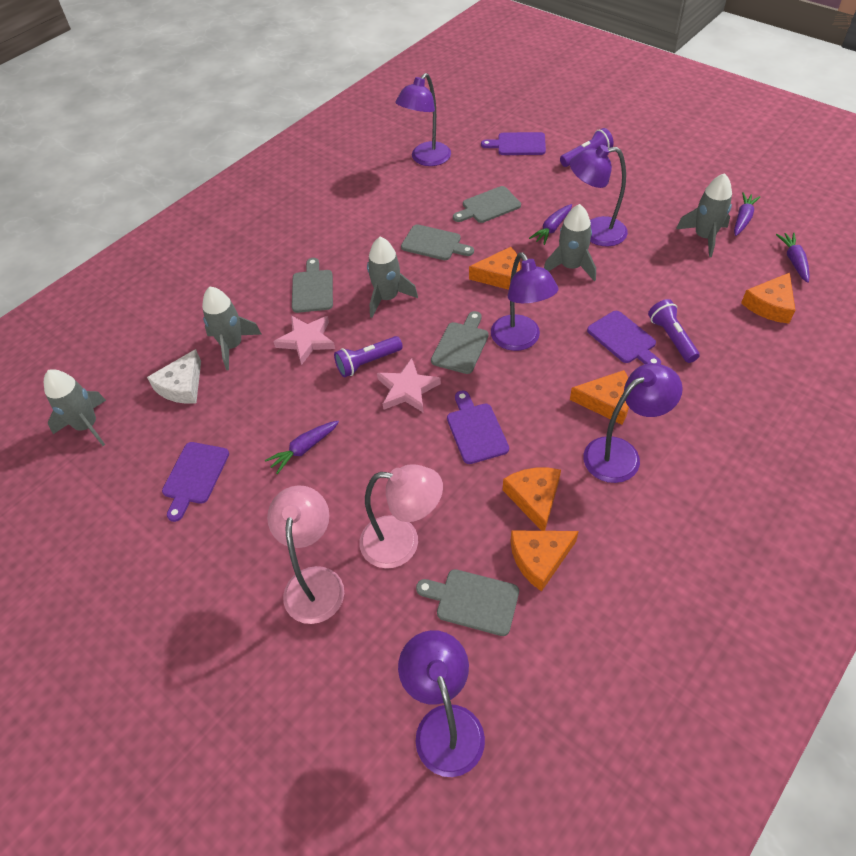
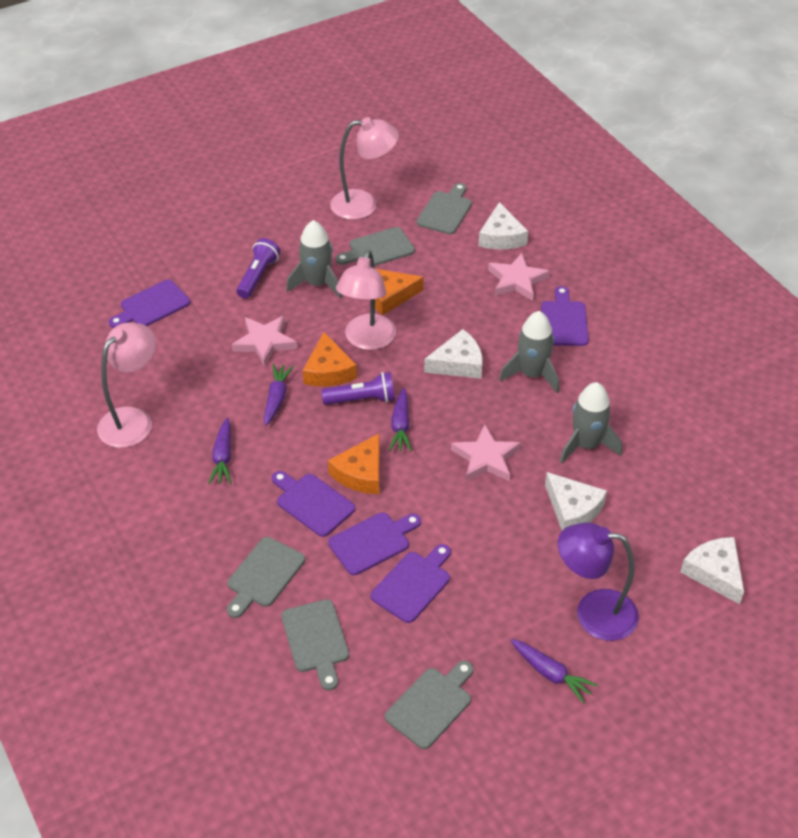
grey rocket: 5 -> 3
orange cheese: 5 -> 3
pink lamp: 2 -> 3
pink star: 2 -> 3
purple cutting board: 4 -> 5
purple flashlight: 3 -> 2
purple lamp: 5 -> 1
white cheese: 1 -> 4

